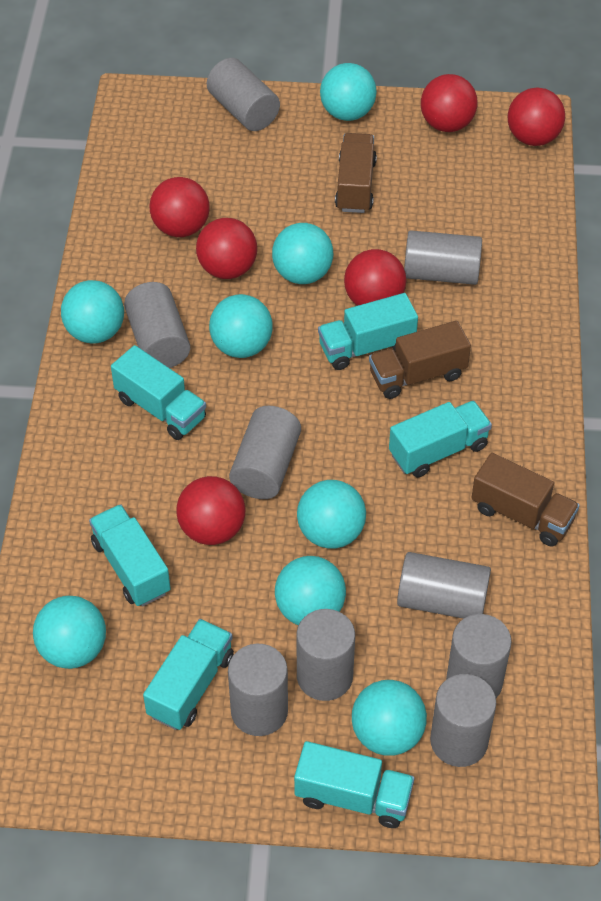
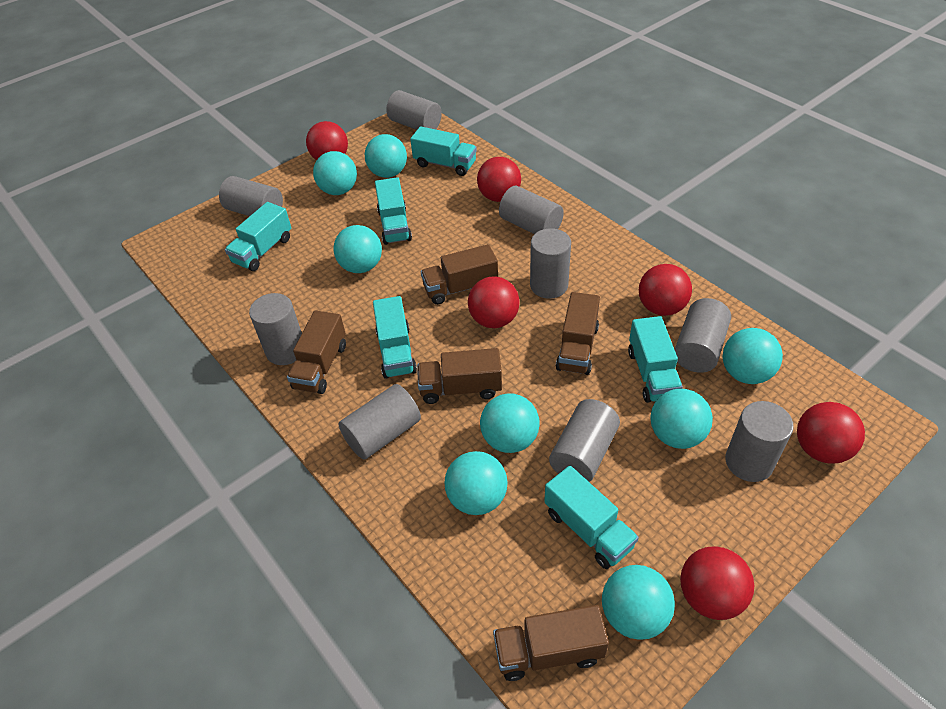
brown truck: 3 -> 5

